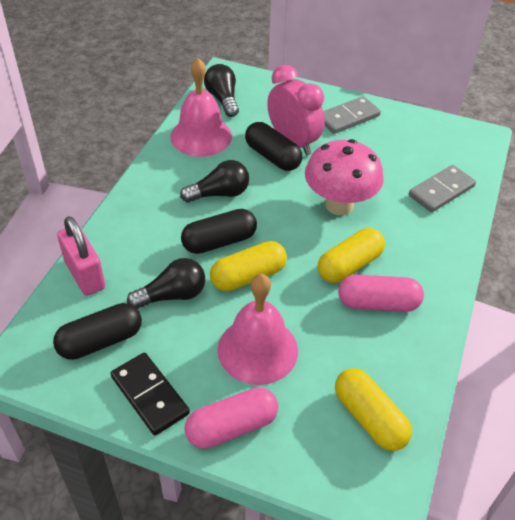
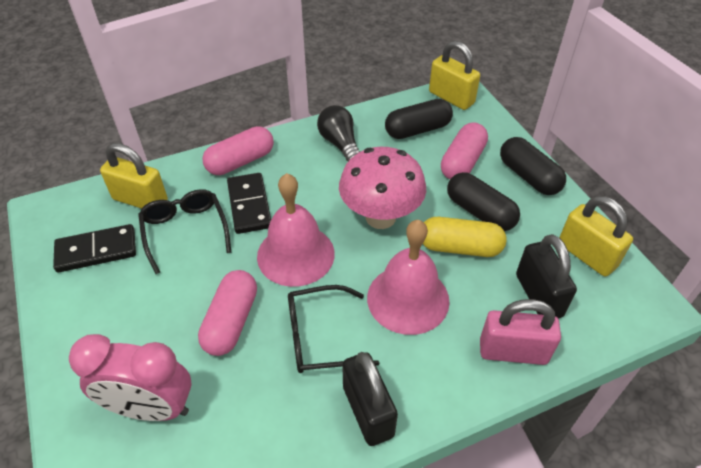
black domino: 1 -> 2
black glasses: 0 -> 2
black light bulb: 3 -> 1
black padlock: 0 -> 2
grey domino: 2 -> 0
pink capsule: 2 -> 3
yellow capsule: 3 -> 1
yellow padlock: 0 -> 3

